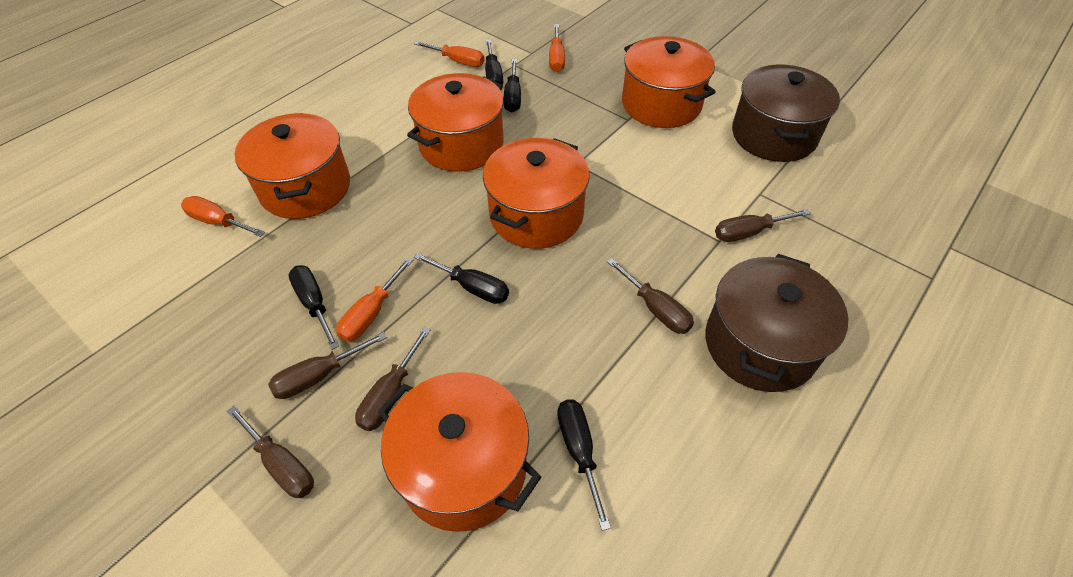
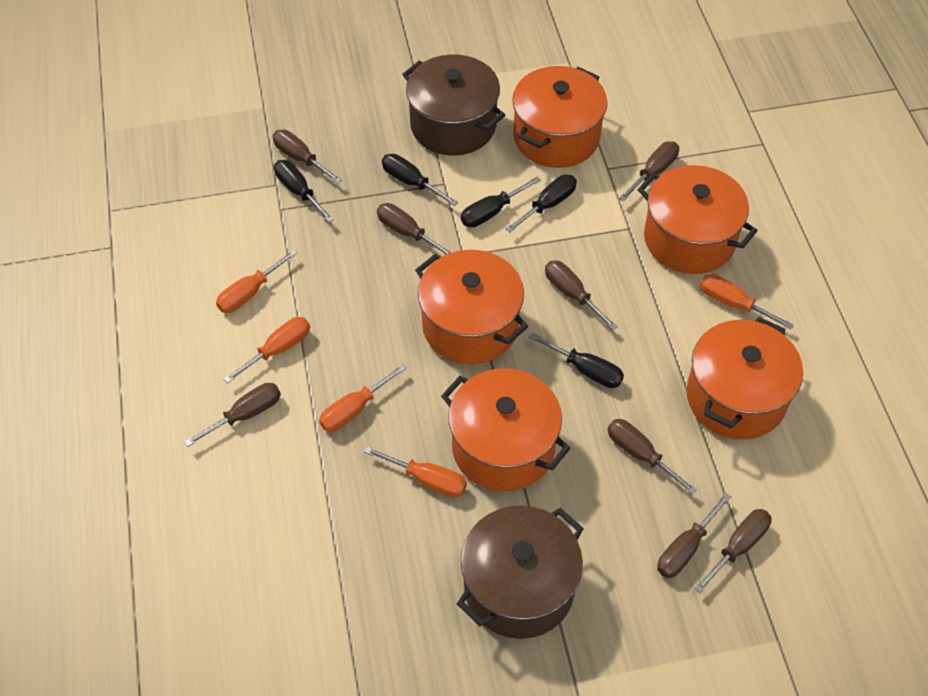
brown screwdriver: 5 -> 8
orange screwdriver: 4 -> 5

